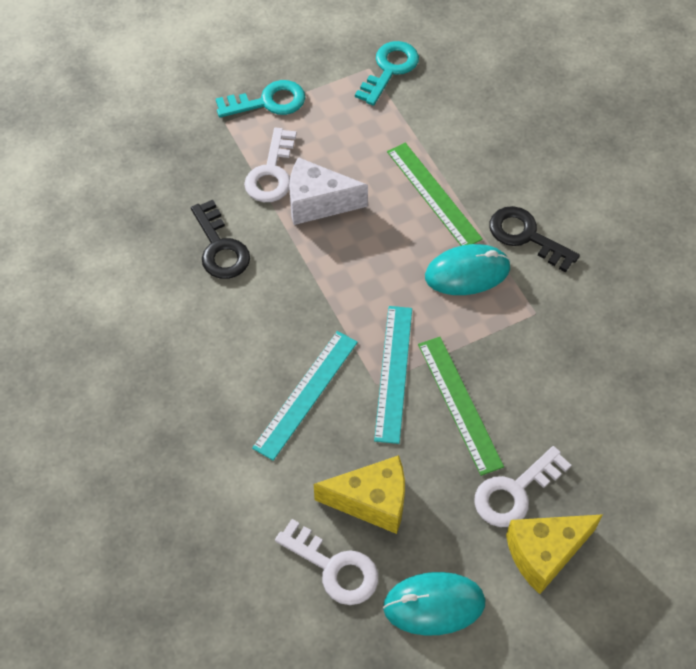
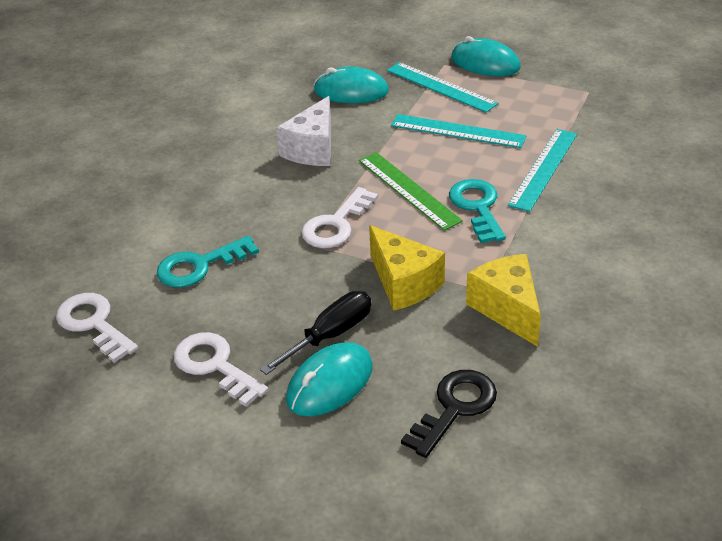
black key: 2 -> 1
black screwdriver: 0 -> 1
green ruler: 2 -> 1
turquoise mouse: 2 -> 3
turquoise ruler: 2 -> 3

